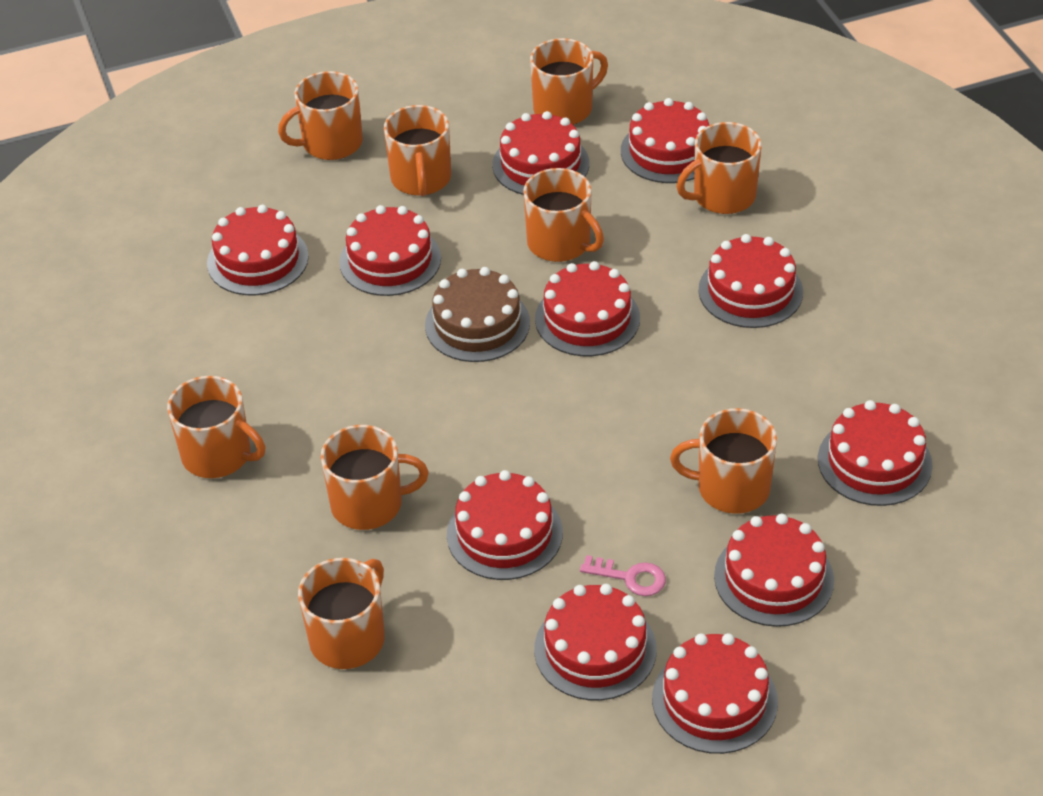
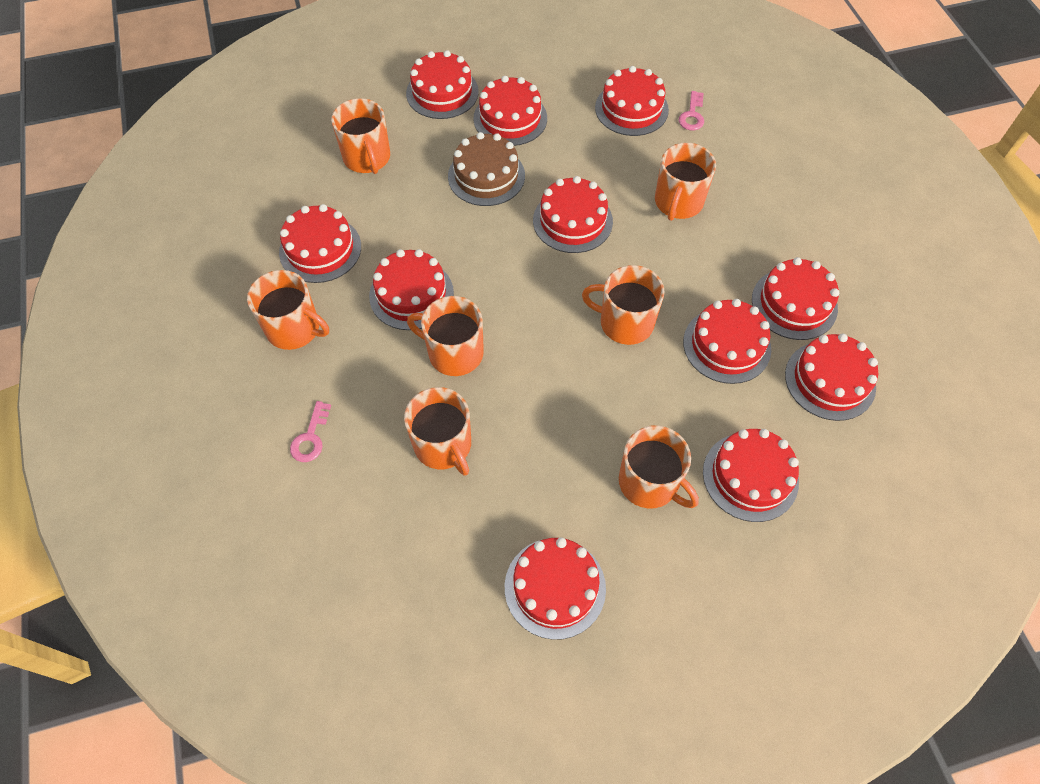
orange mug: 9 -> 7
pink key: 1 -> 2

